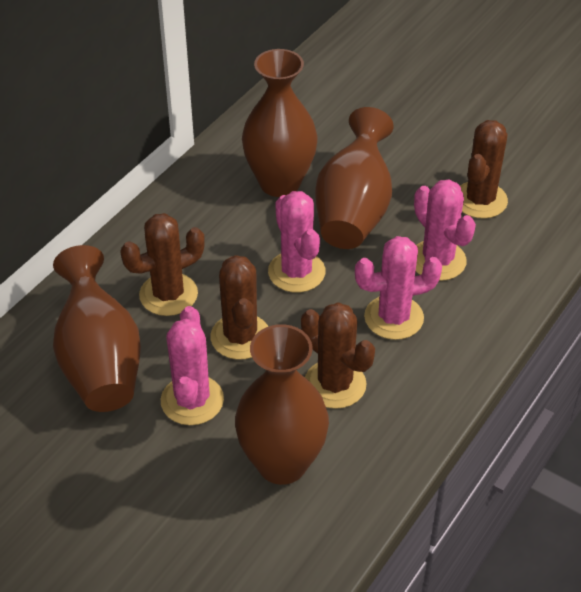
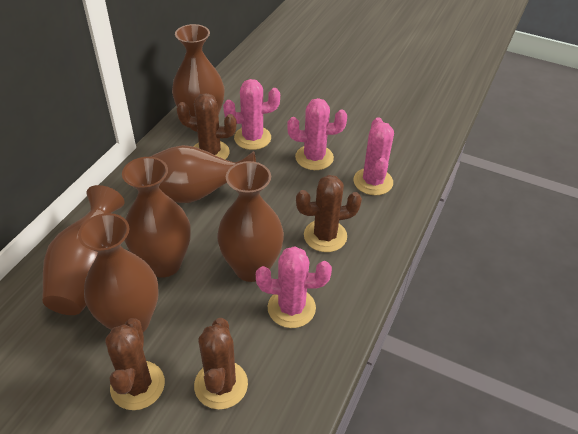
brown vase: 4 -> 6

